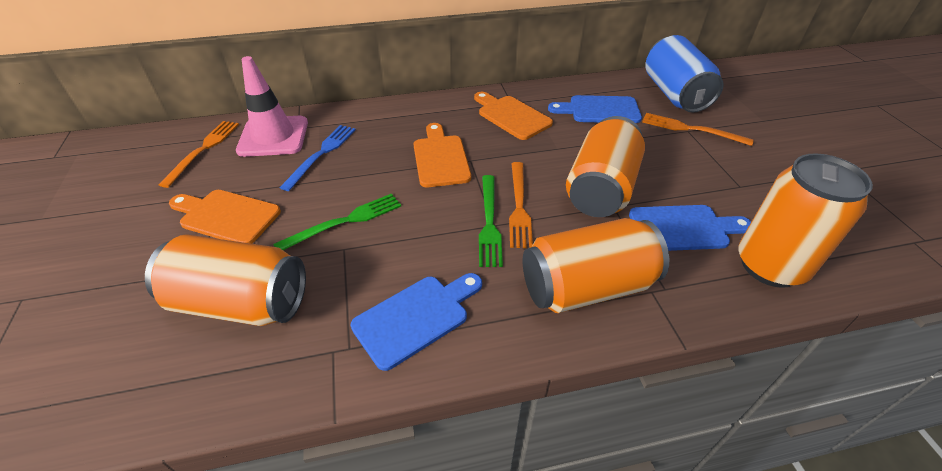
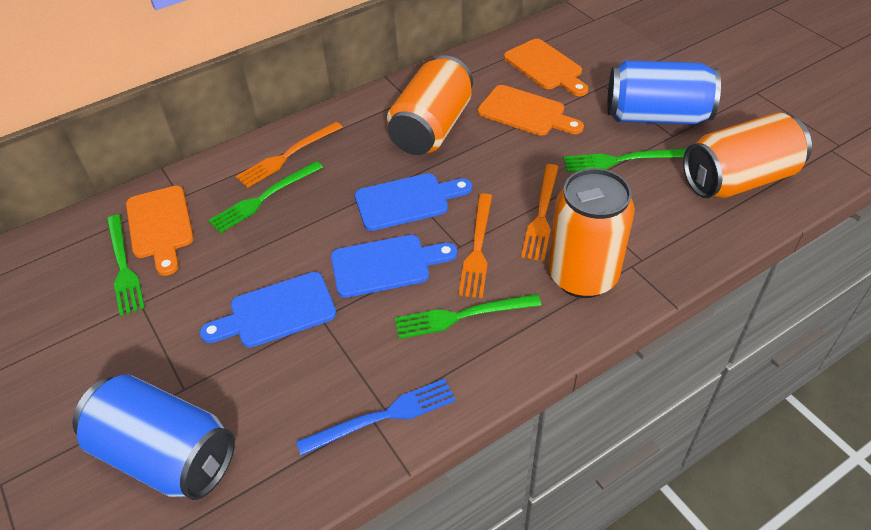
blue can: 1 -> 2
green fork: 2 -> 4
orange can: 4 -> 3
pink traffic cone: 1 -> 0

